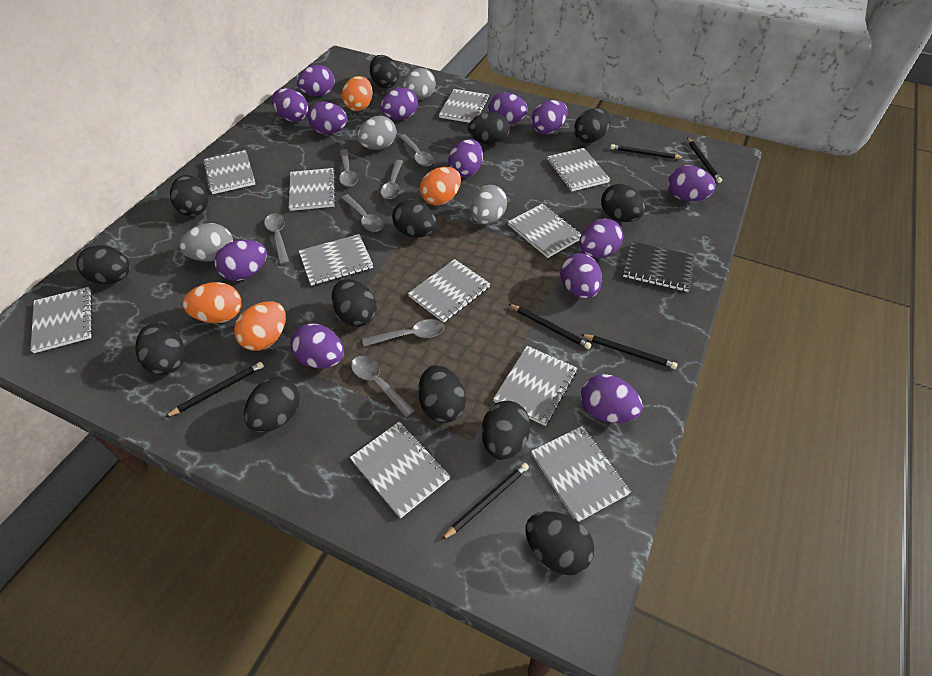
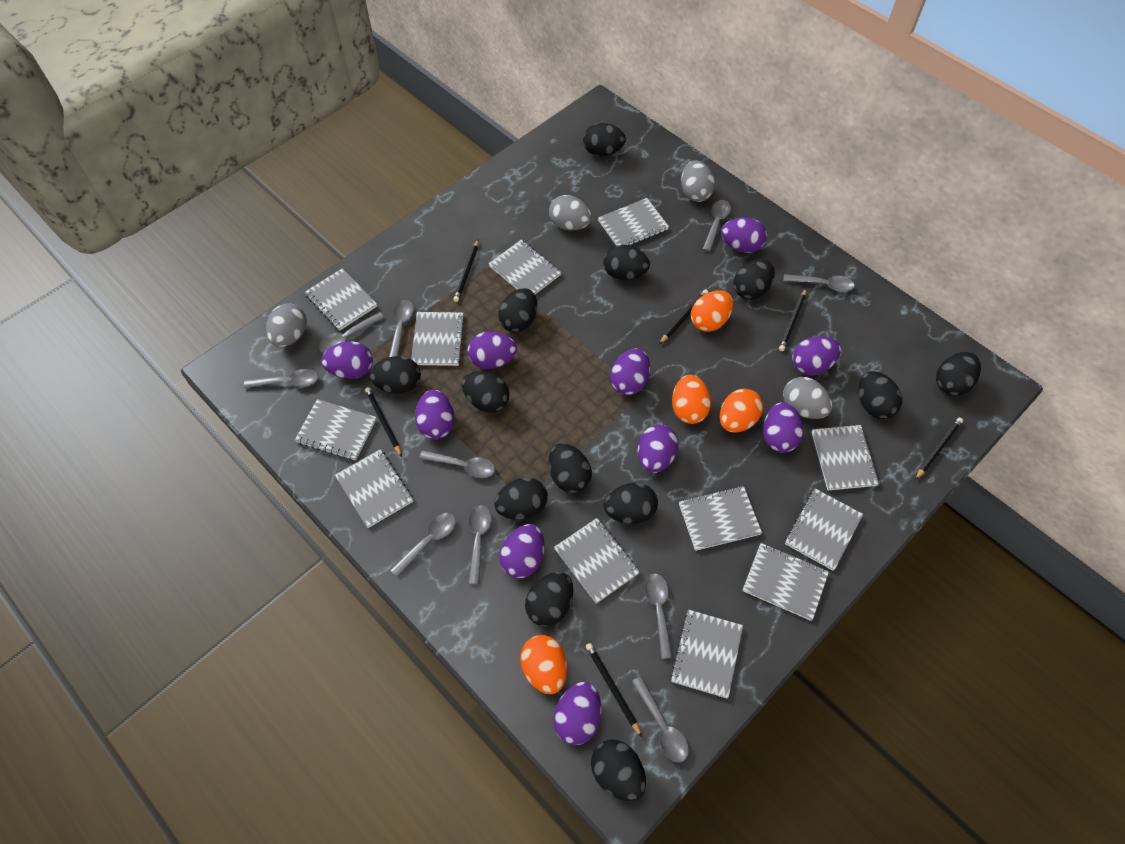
black notebook: 1 -> 0
grey notebook: 11 -> 12
grey spoon: 7 -> 10
purple egg: 13 -> 10

